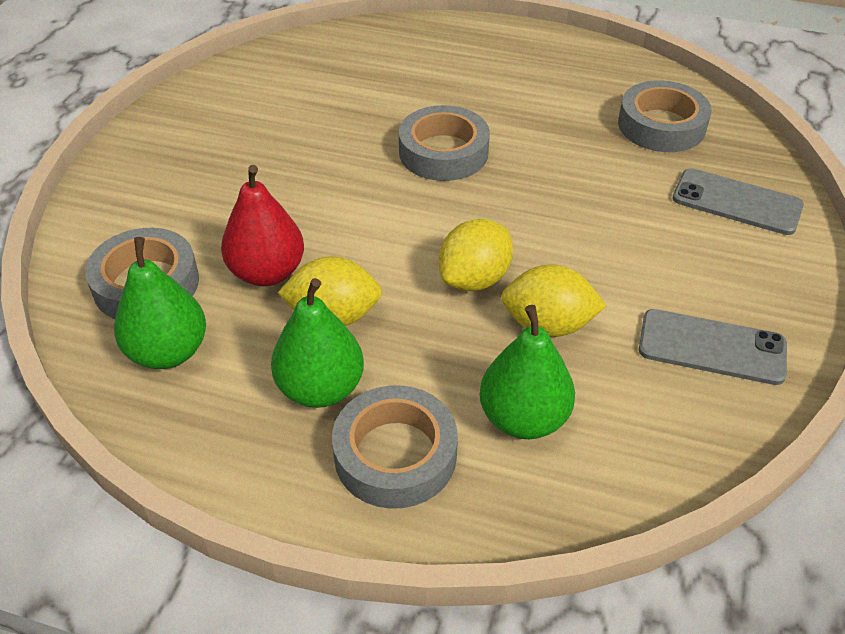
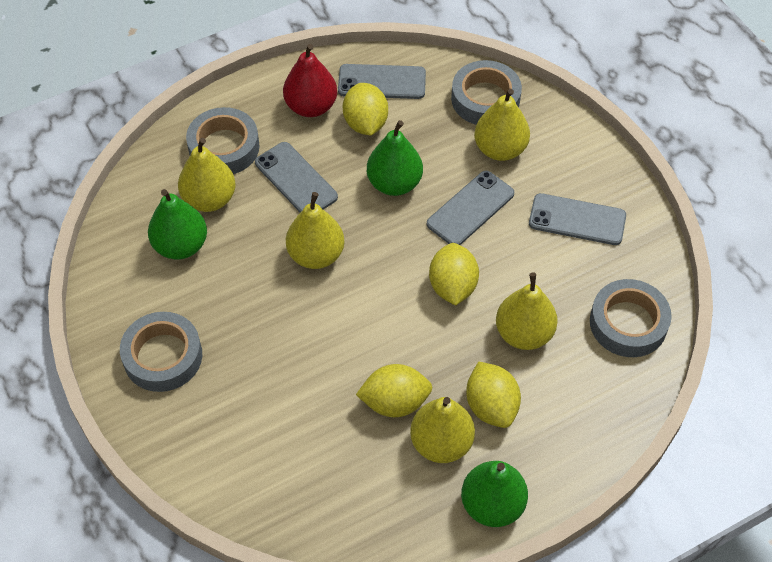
grey phone: 2 -> 4
yellow lemon: 3 -> 4
yellow pear: 0 -> 5

